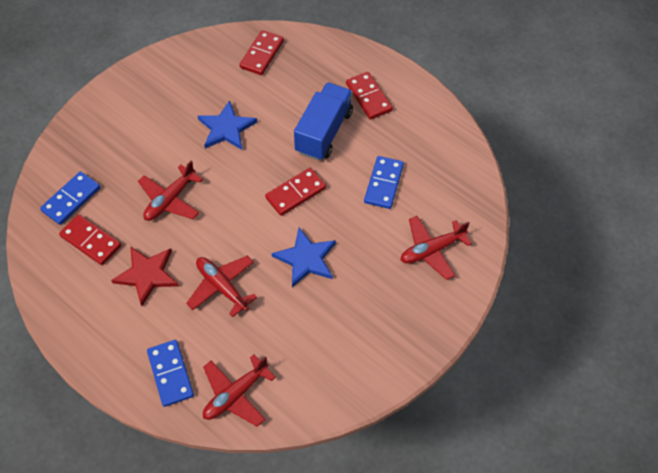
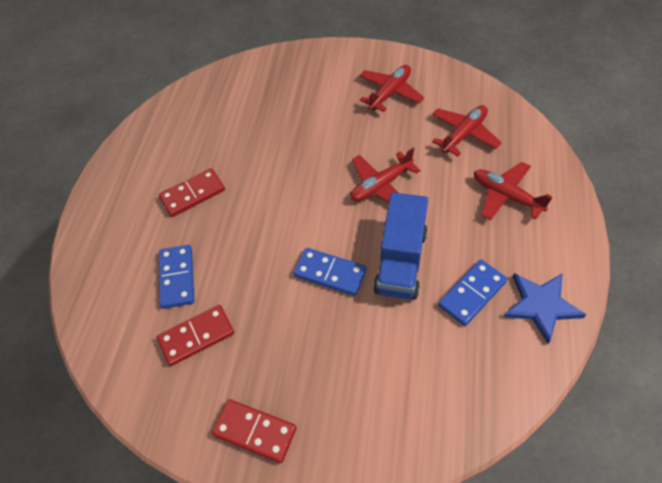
blue star: 2 -> 1
red domino: 4 -> 3
red star: 1 -> 0

